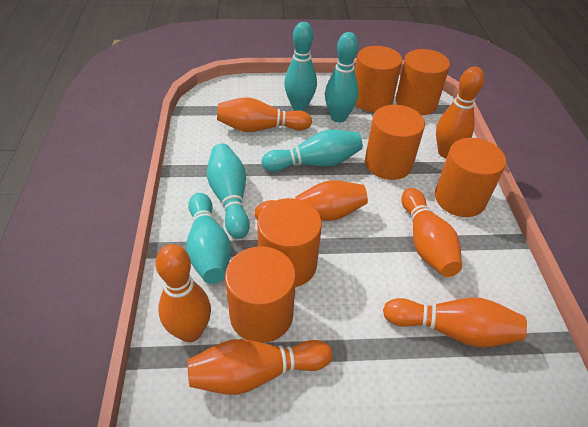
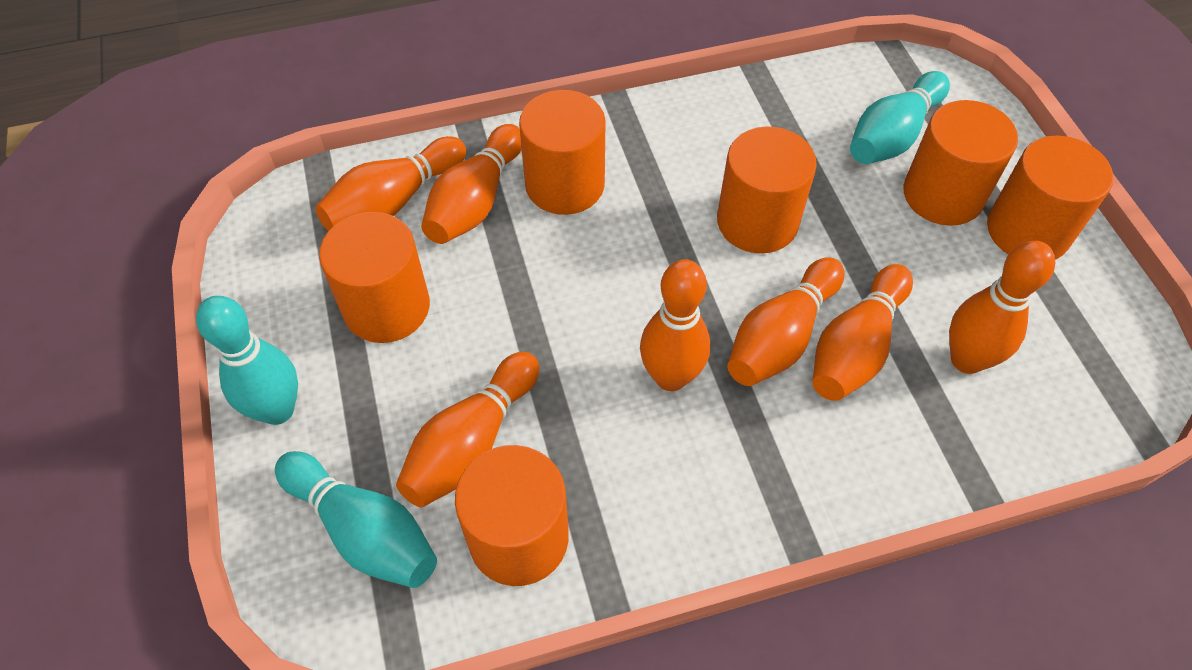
turquoise bowling pin: 5 -> 3

